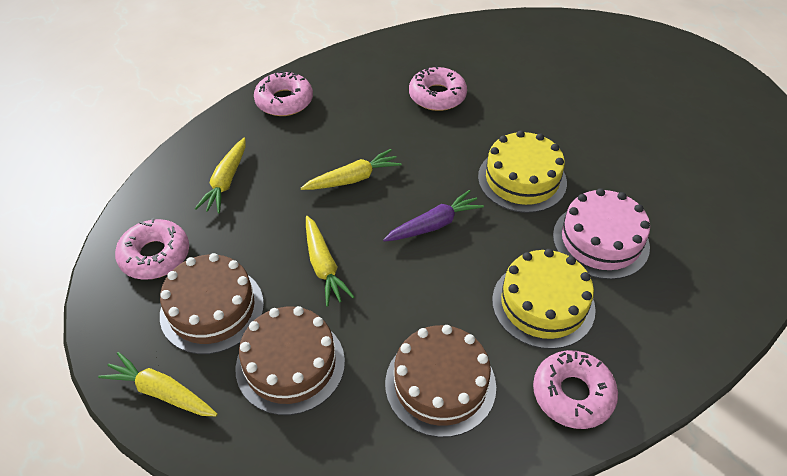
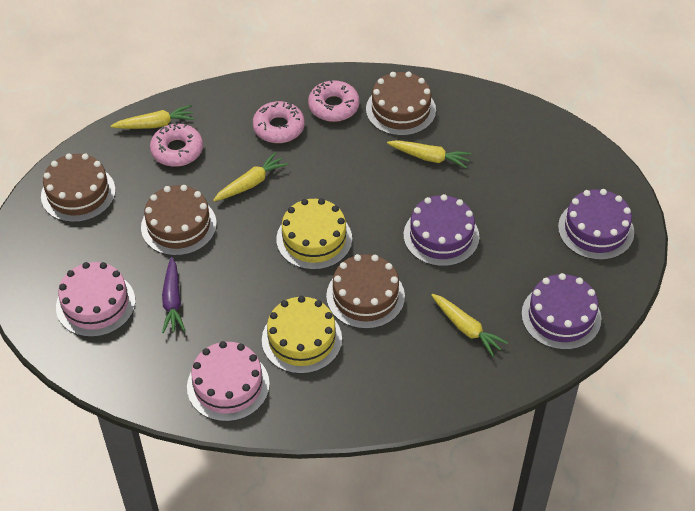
brown cake: 3 -> 4
pink cake: 1 -> 2
pink donut: 4 -> 3
purple cake: 0 -> 3

